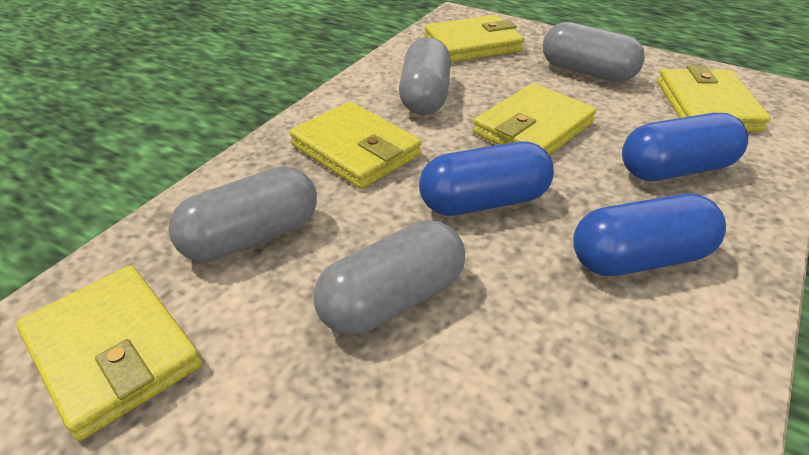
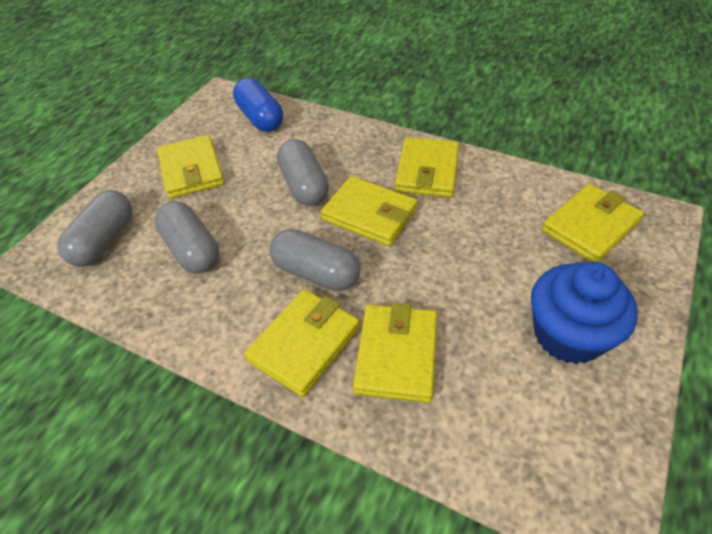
blue capsule: 3 -> 1
blue cupcake: 0 -> 1
yellow wallet: 5 -> 6

